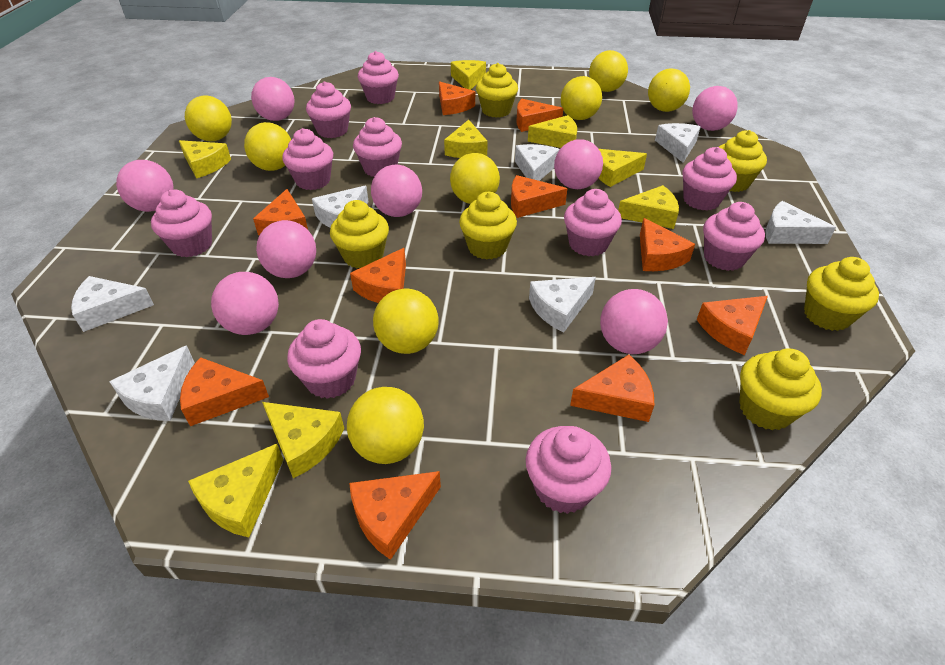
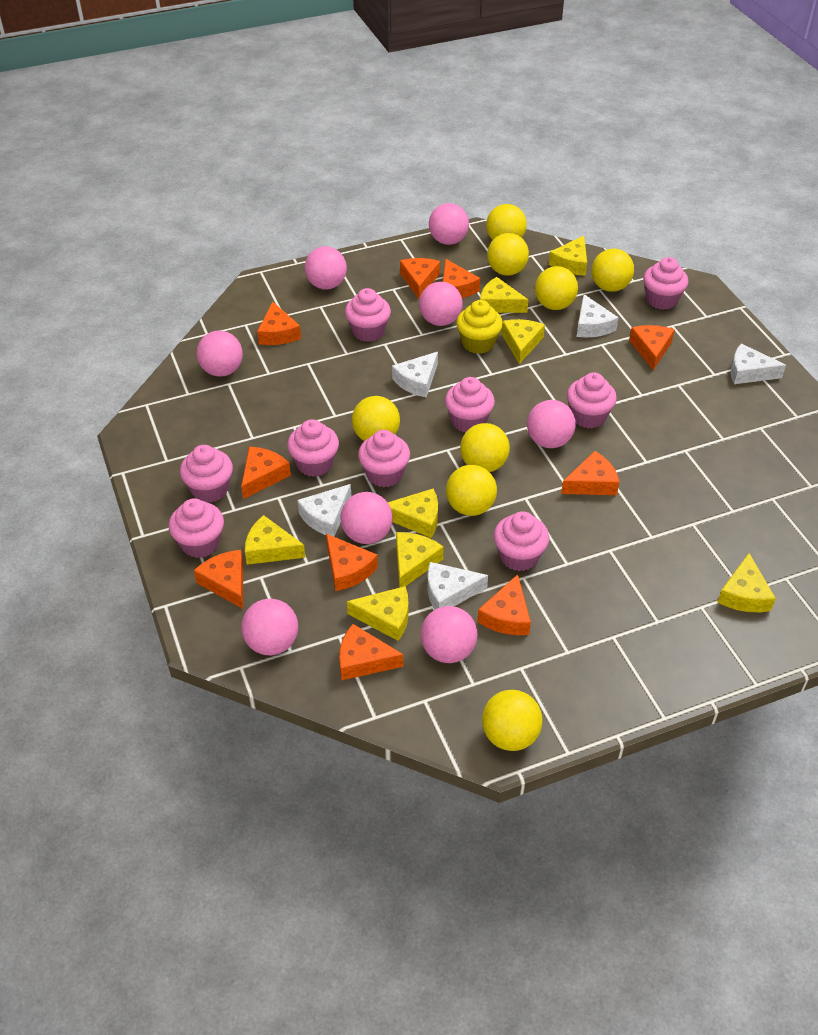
pink cupcake: 10 -> 9
white cheese: 7 -> 5
yellow cupcake: 6 -> 1

